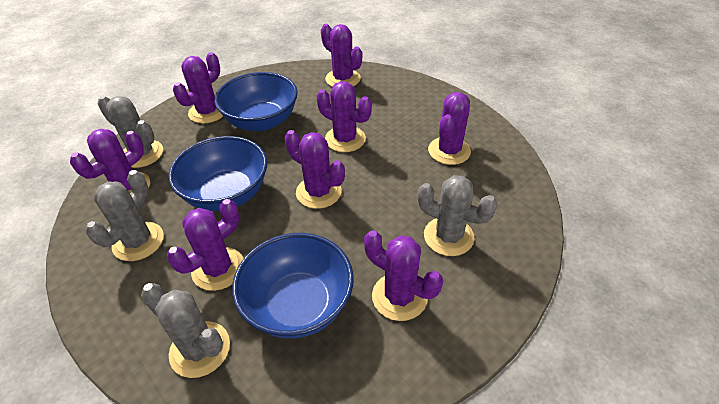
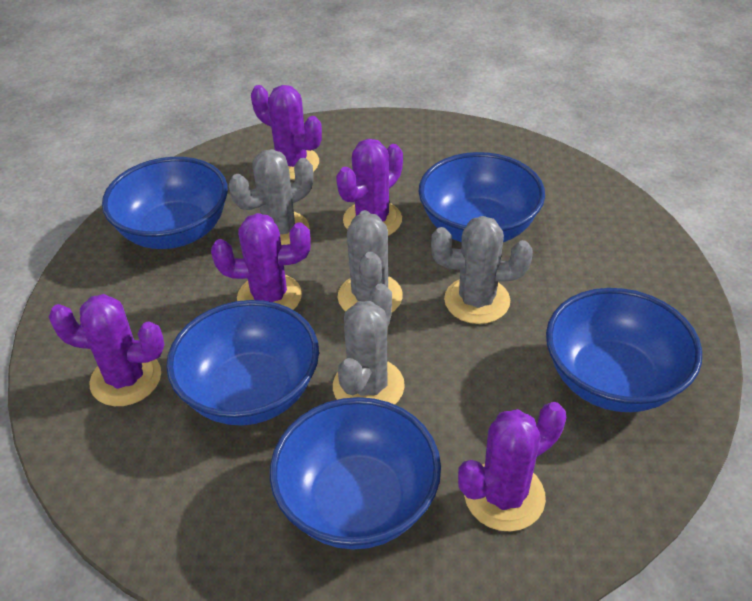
blue bowl: 3 -> 5
purple cactus: 8 -> 5

